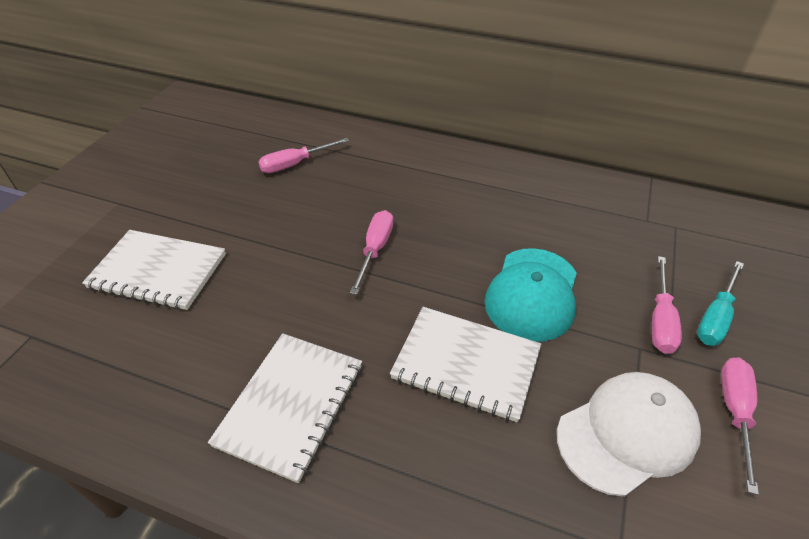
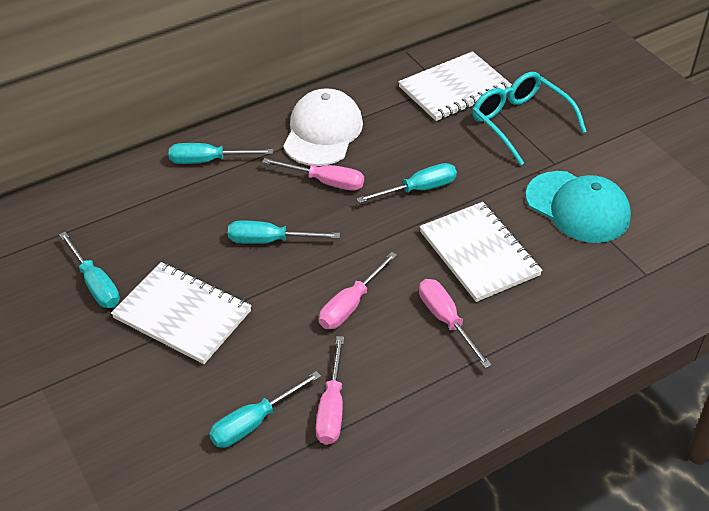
turquoise glasses: 0 -> 1
turquoise screwdriver: 1 -> 5

